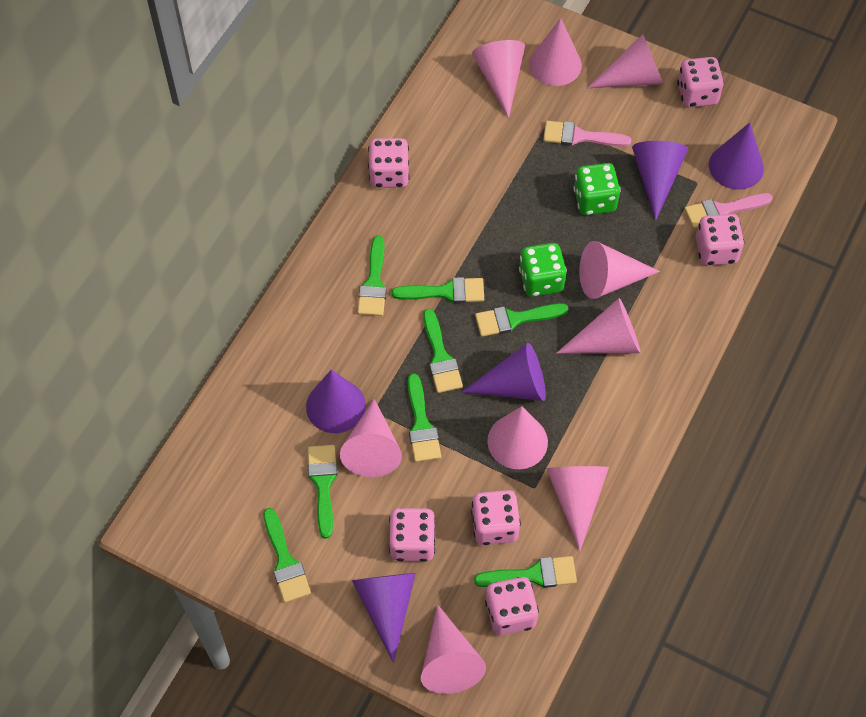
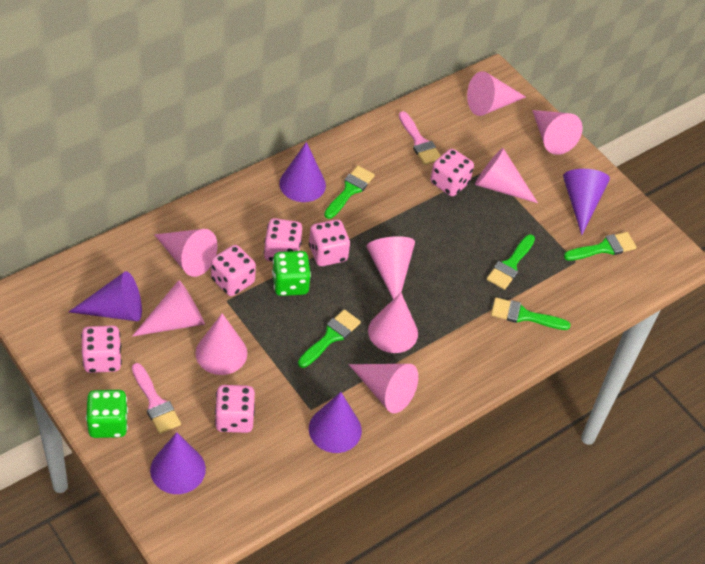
green brush: 8 -> 5

